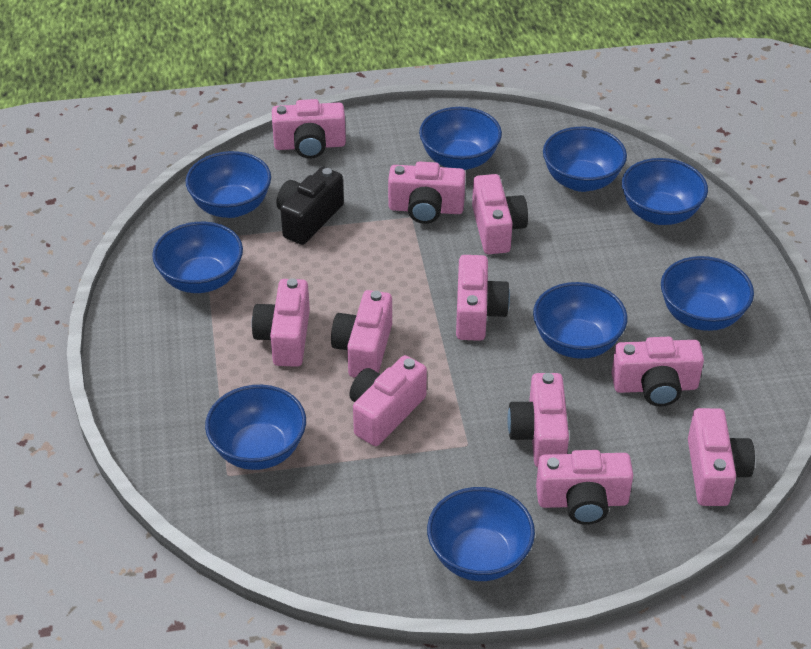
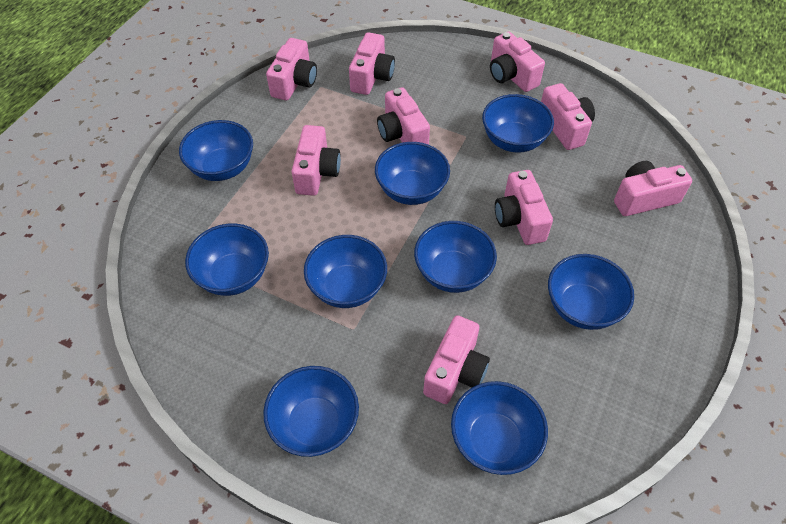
black camera: 1 -> 0
pink camera: 11 -> 9

